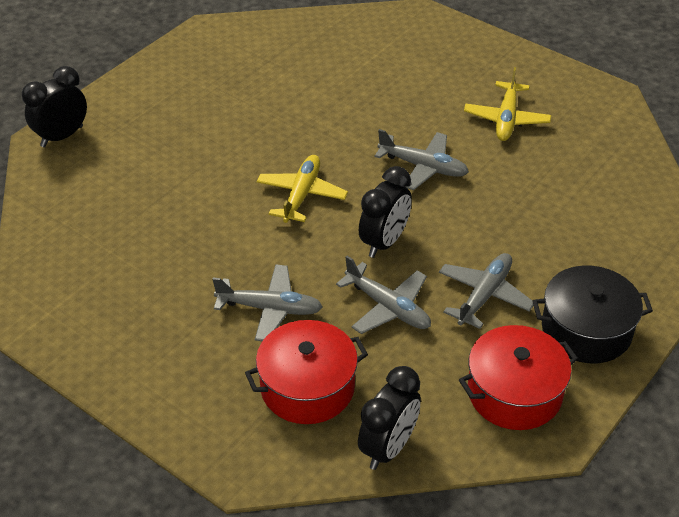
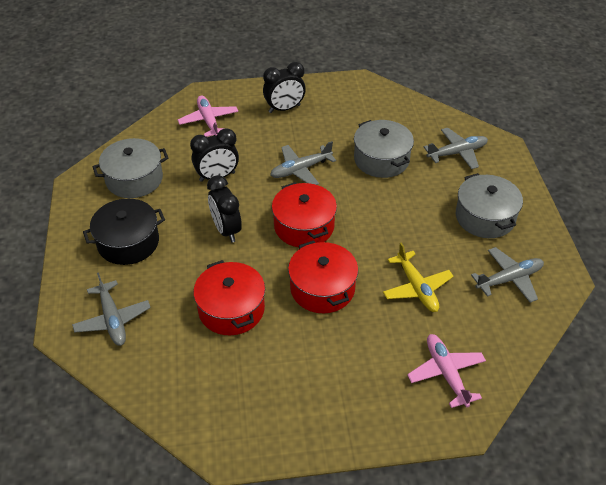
grey pot: 0 -> 3
pink plane: 0 -> 2
red pot: 2 -> 3
yellow plane: 2 -> 1

